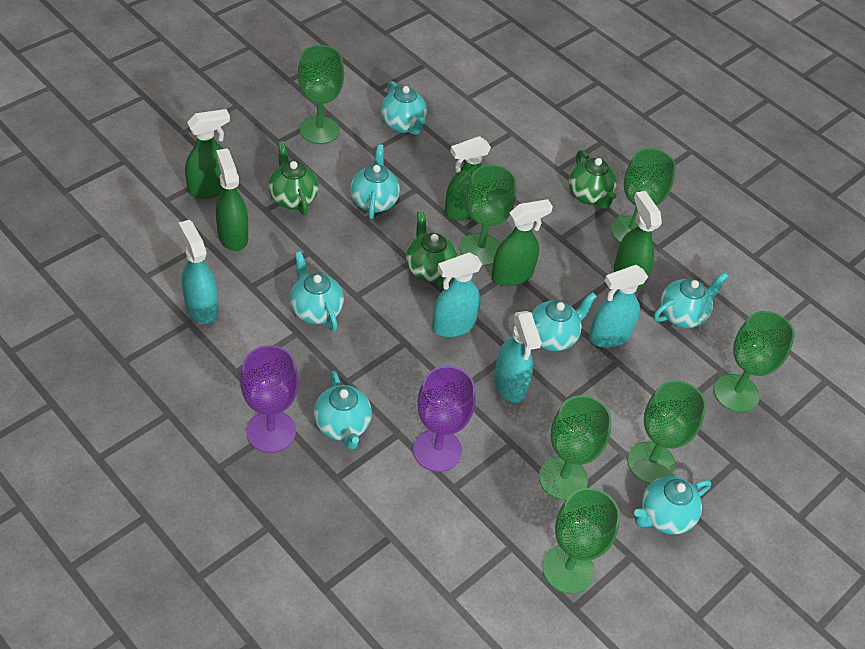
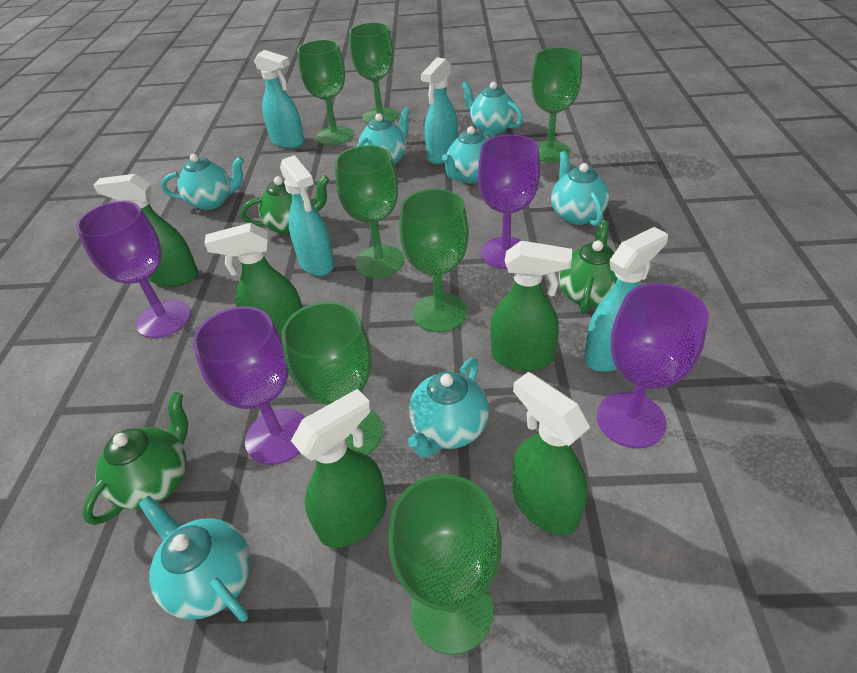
purple goblet: 2 -> 4

